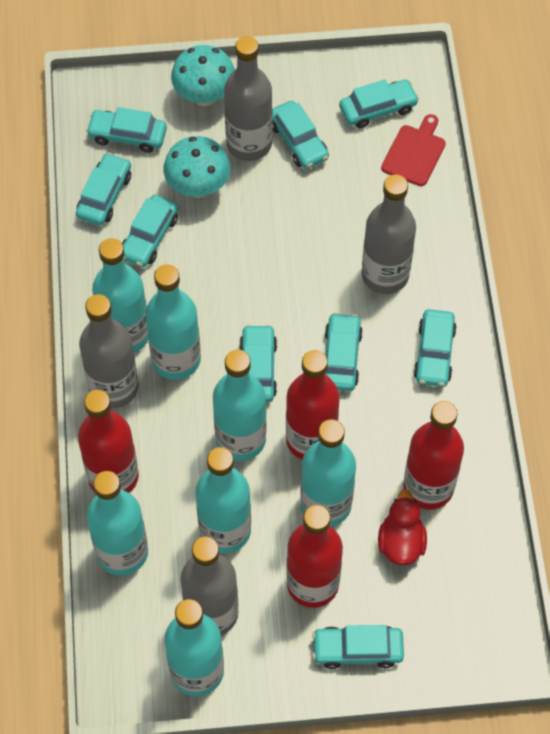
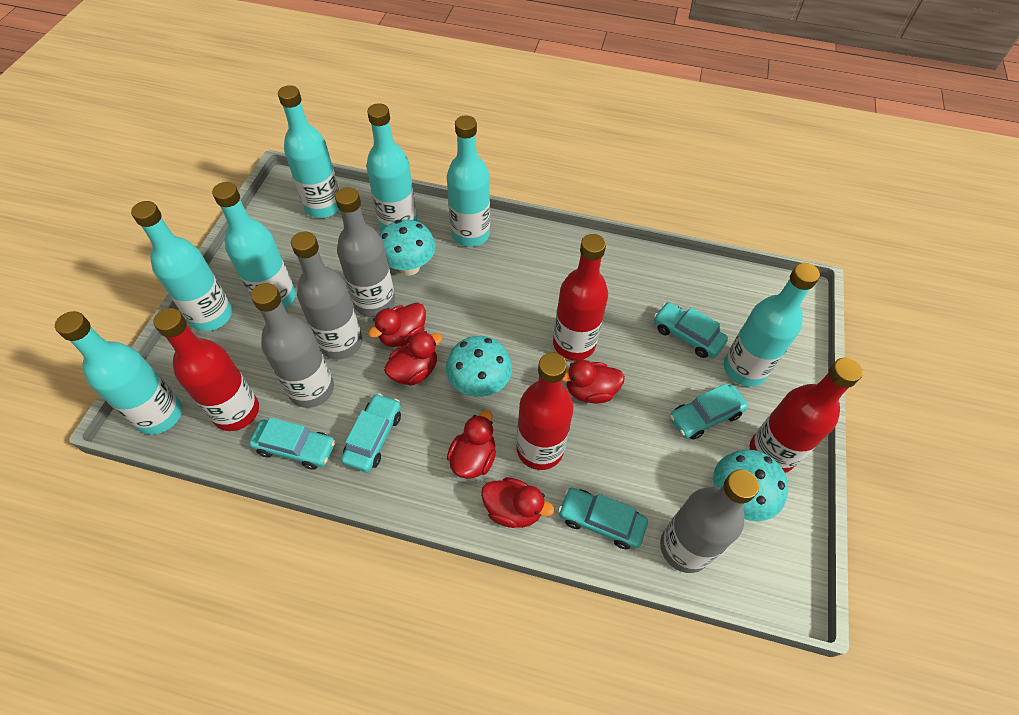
red cutting board: 1 -> 0
red duck: 1 -> 5
turquoise car: 9 -> 5
turquoise mushroom: 2 -> 3

